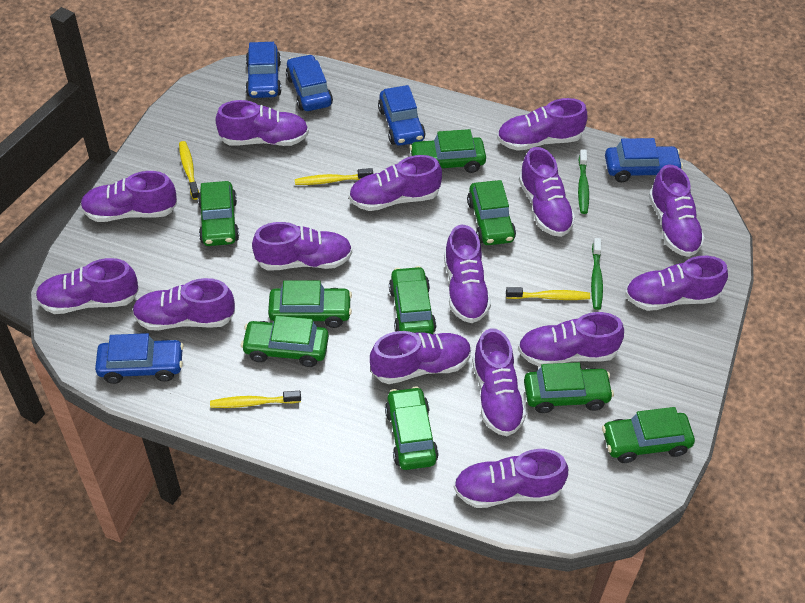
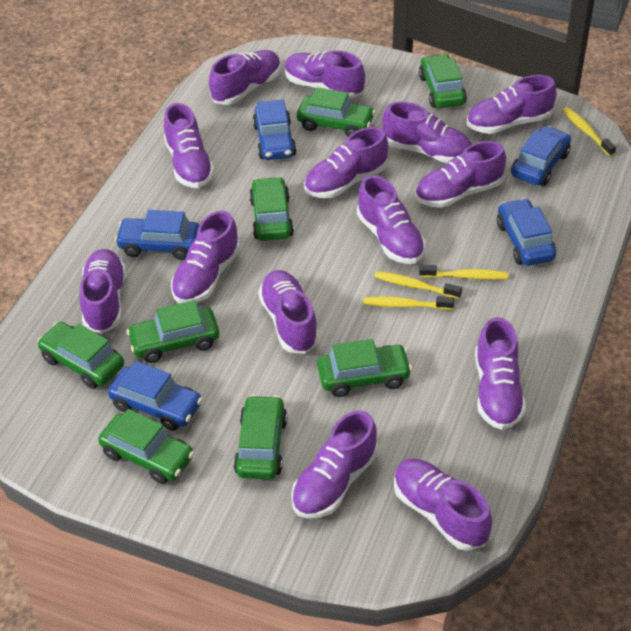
green car: 9 -> 8
green toothbrush: 2 -> 0
purple shoe: 15 -> 14

